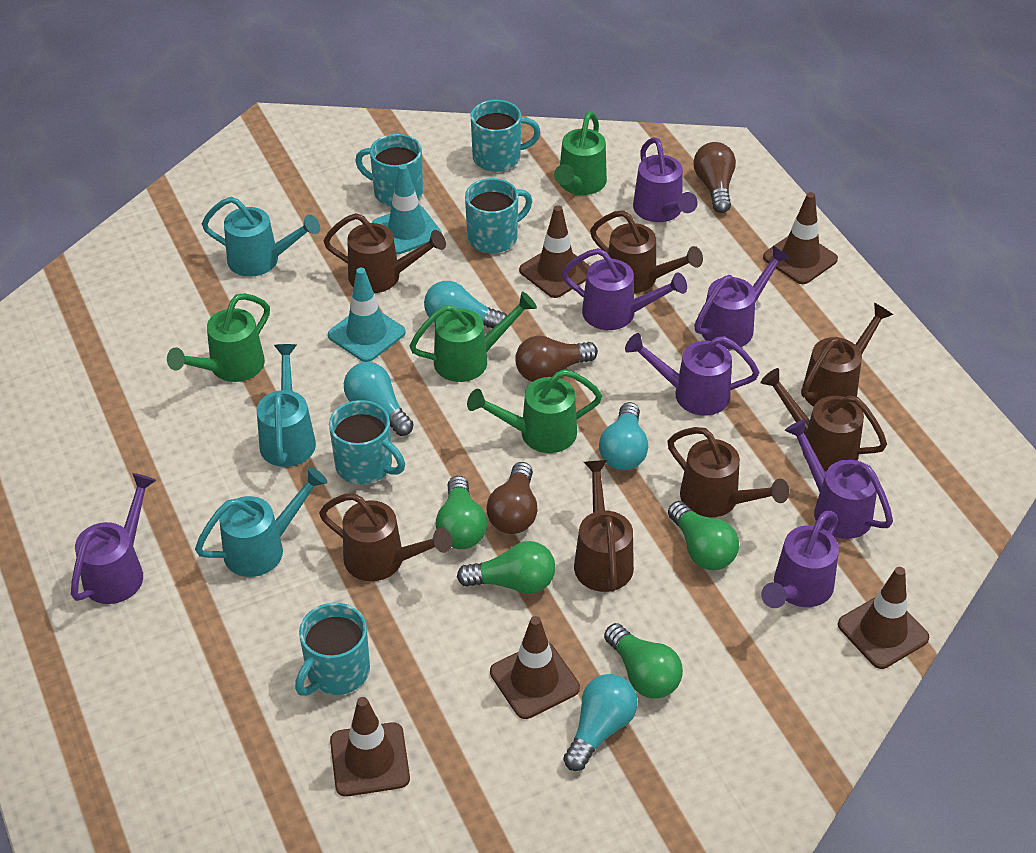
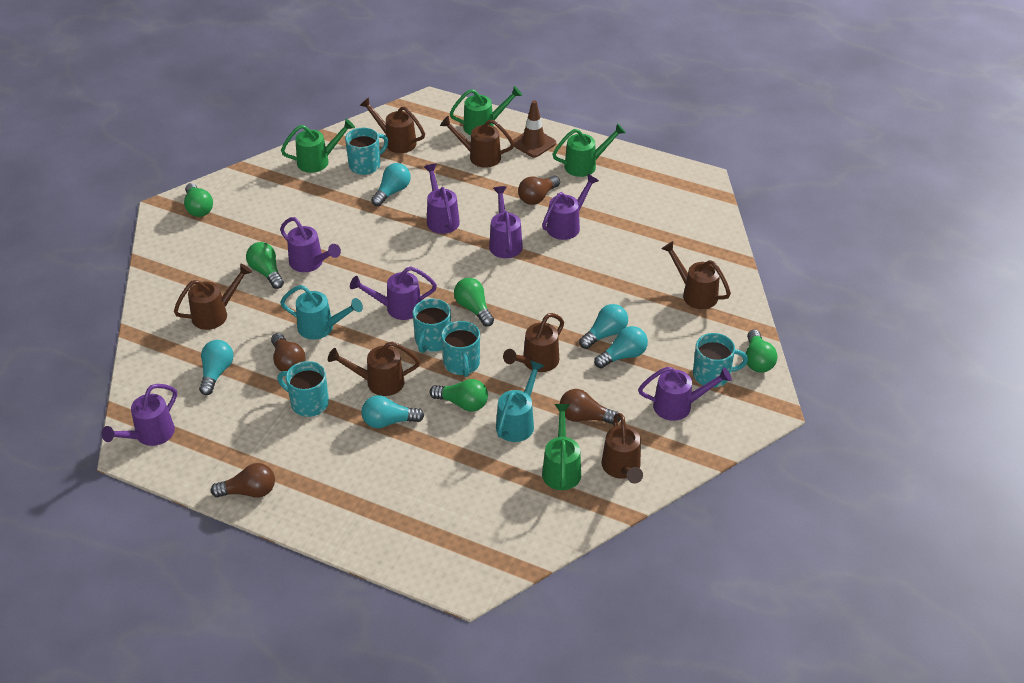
brown light bulb: 3 -> 4
brown traffic cone: 5 -> 1
green light bulb: 4 -> 5
turquoise light bulb: 4 -> 5
turquoise traffic cone: 2 -> 0
turquoise watering can: 3 -> 2

